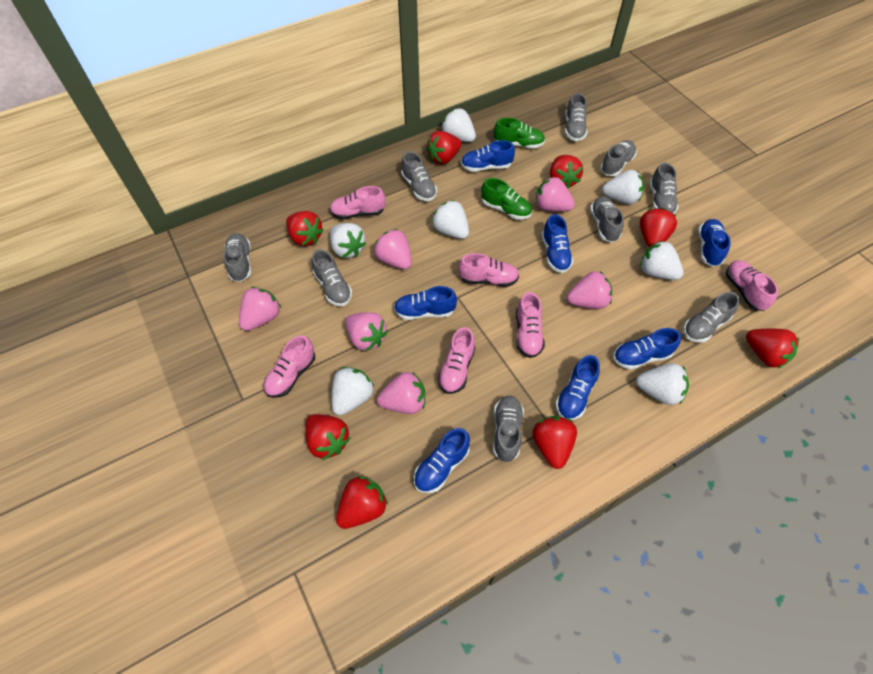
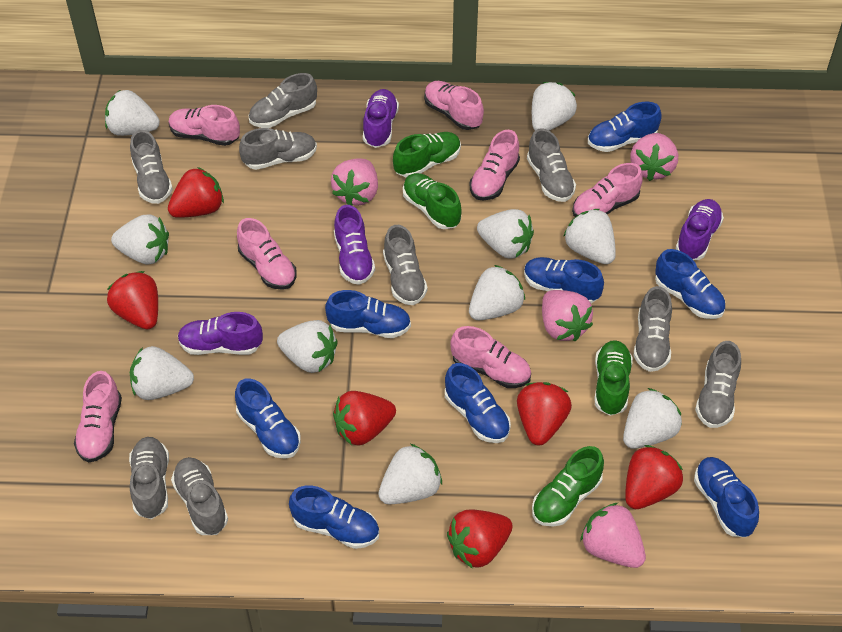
blue shoe: 7 -> 8
green shoe: 2 -> 4
pink shoe: 6 -> 7
pink strawberry: 6 -> 4
purple shoe: 0 -> 4
red strawberry: 8 -> 6
white strawberry: 7 -> 10

